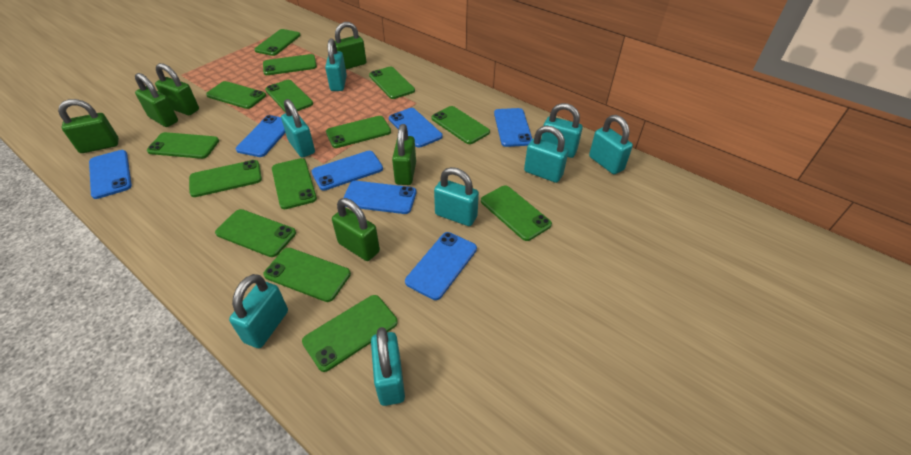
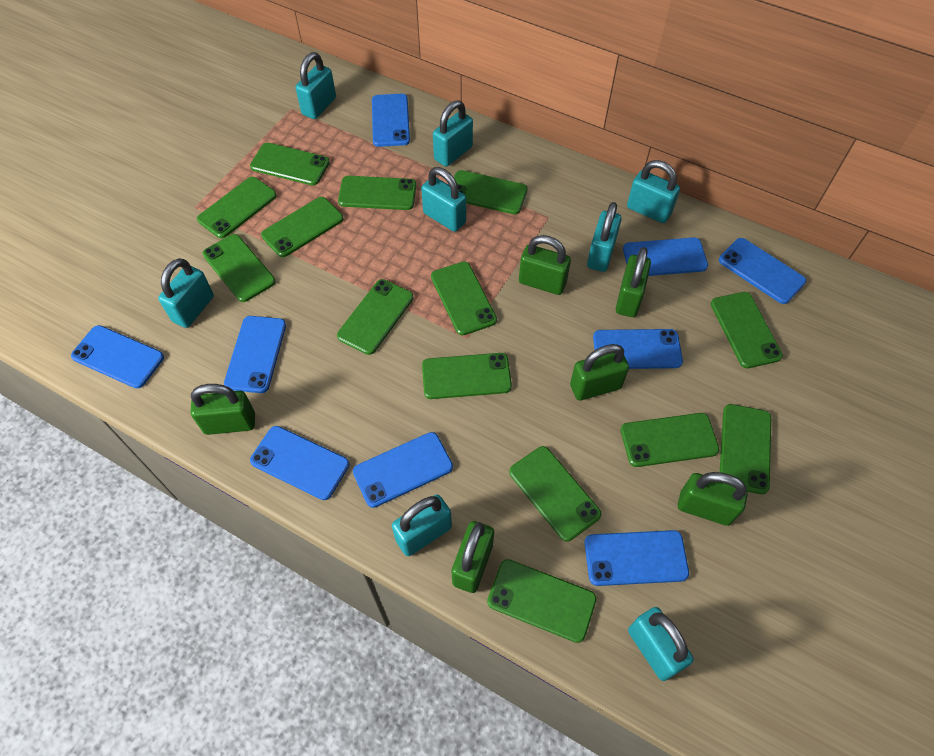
blue phone: 7 -> 9

